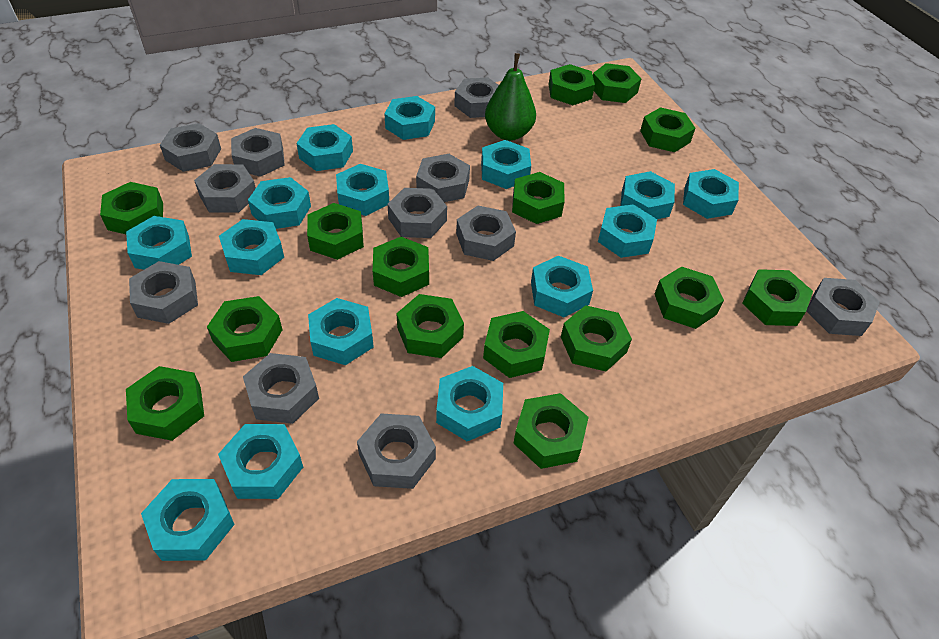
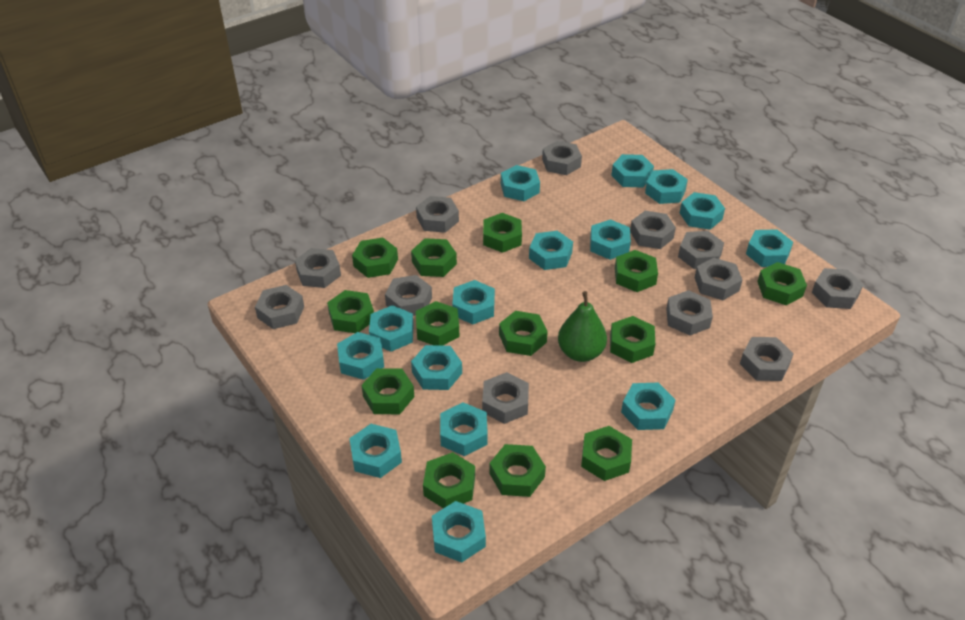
green nut: 15 -> 13
grey nut: 11 -> 12

